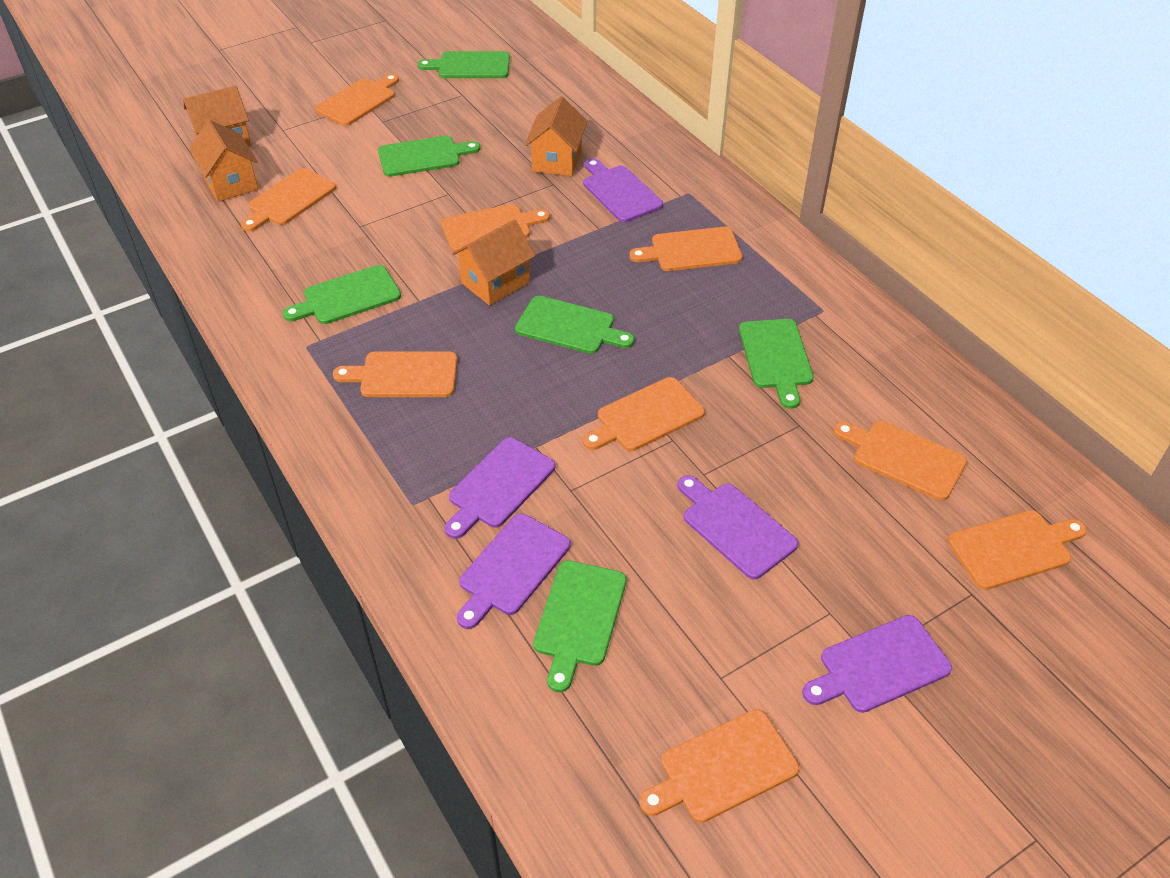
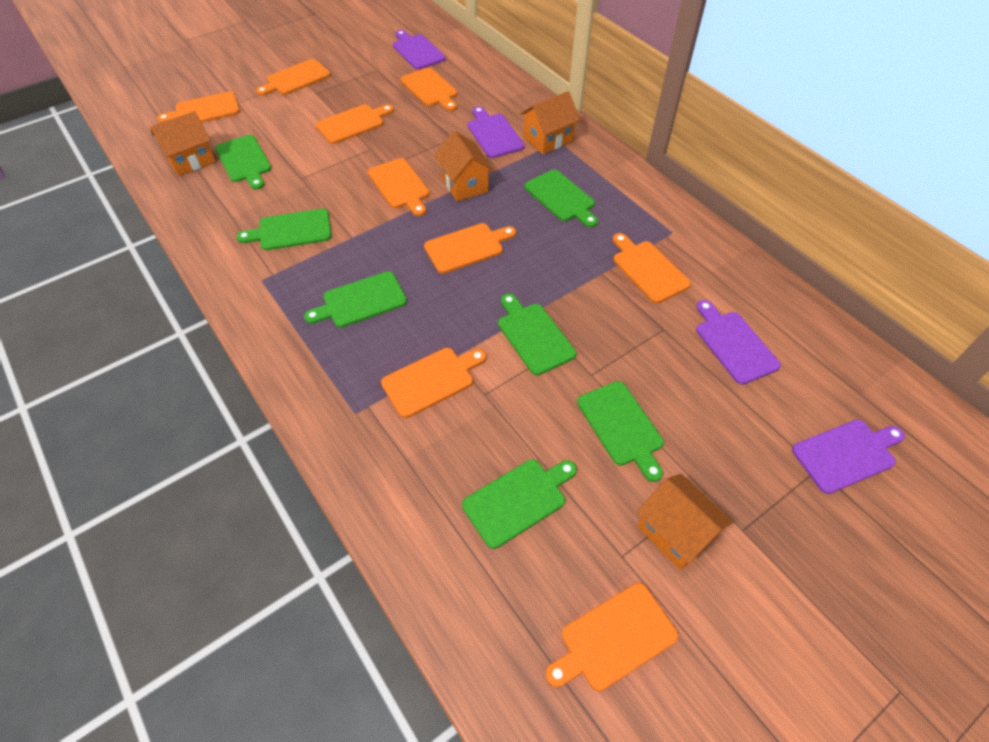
green cutting board: 6 -> 7
purple cutting board: 5 -> 4

